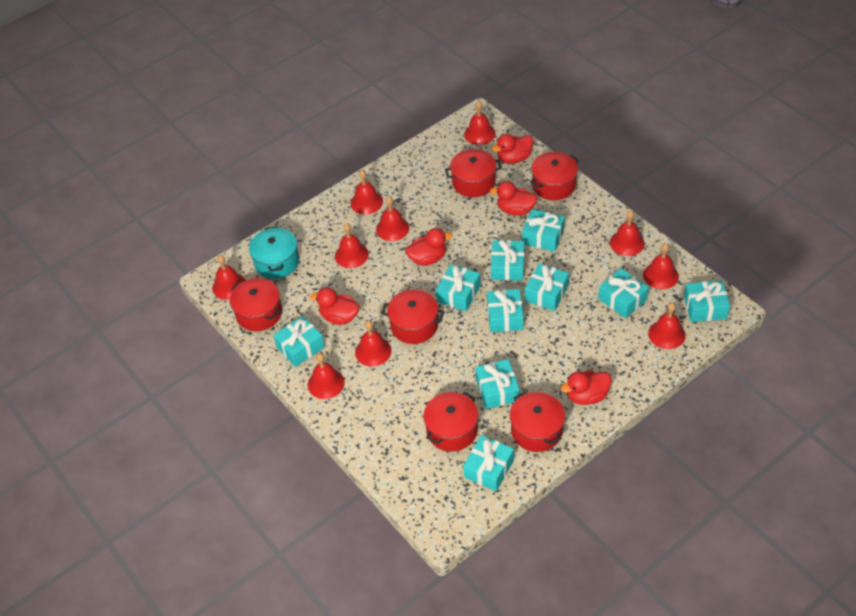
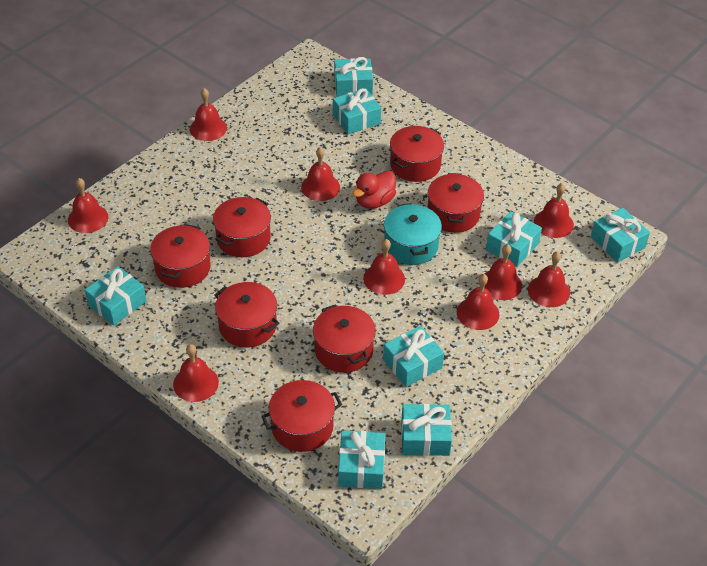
red bell: 10 -> 9
red duck: 5 -> 1
red pot: 6 -> 7
turquoise gift: 10 -> 8

